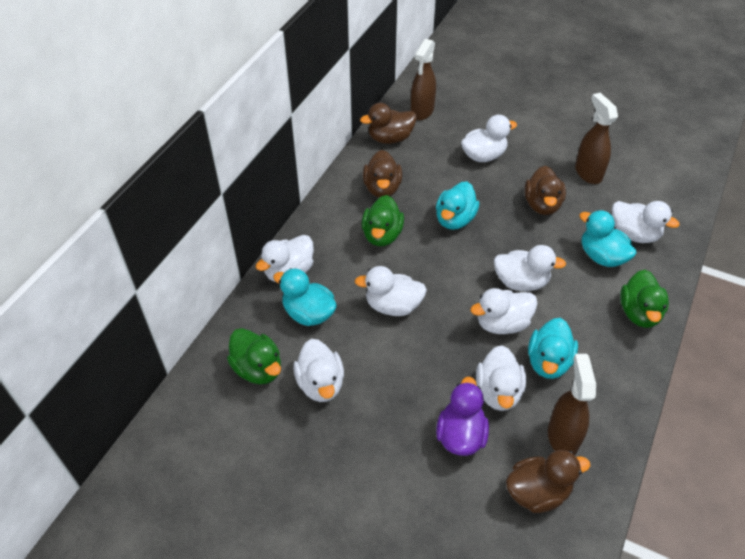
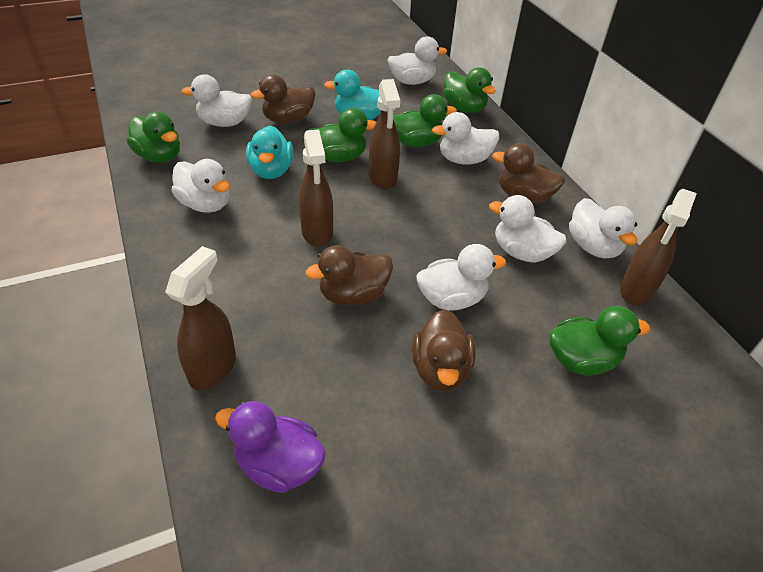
brown spray bottle: 3 -> 4
green duck: 3 -> 5
turquoise duck: 4 -> 2
white duck: 8 -> 7

